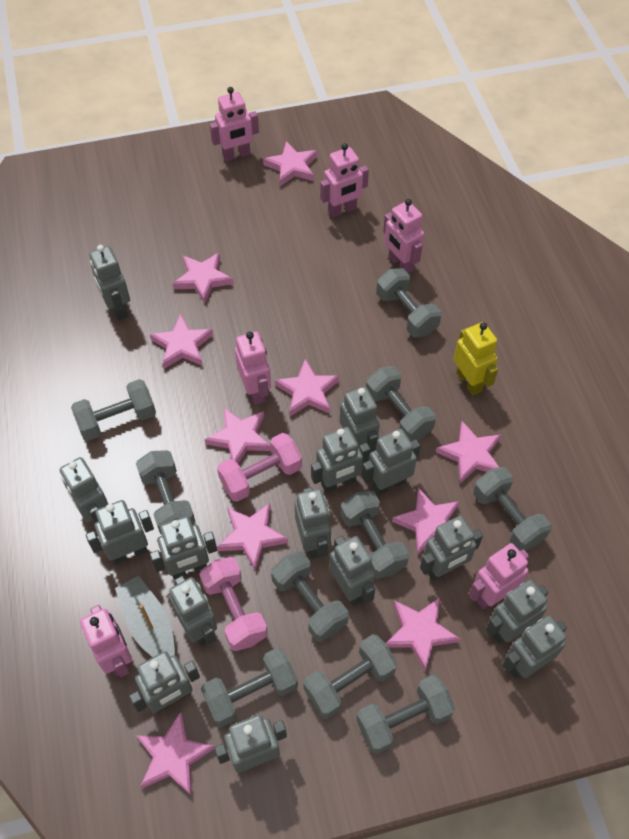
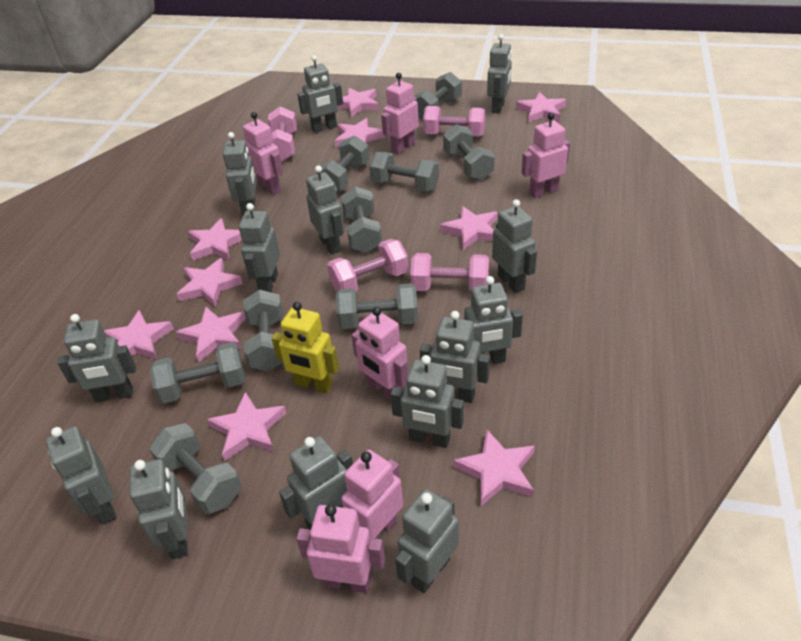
grey boat: 1 -> 0
grey dumbbell: 10 -> 9
grey robot: 15 -> 14
pink dumbbell: 2 -> 4

